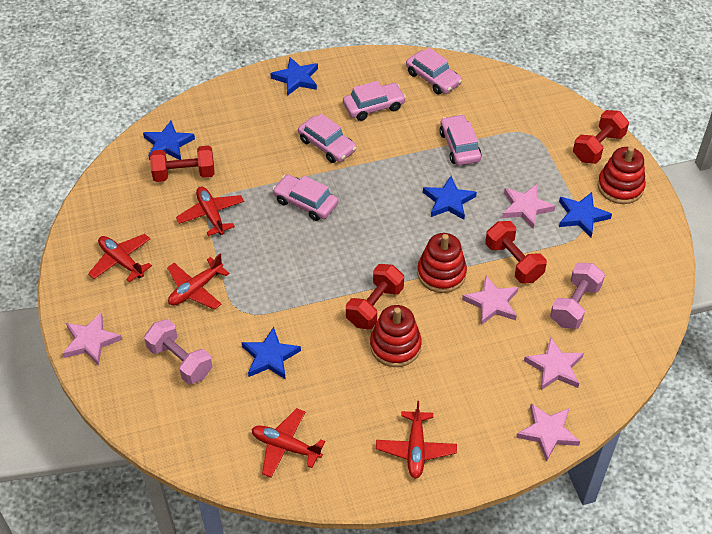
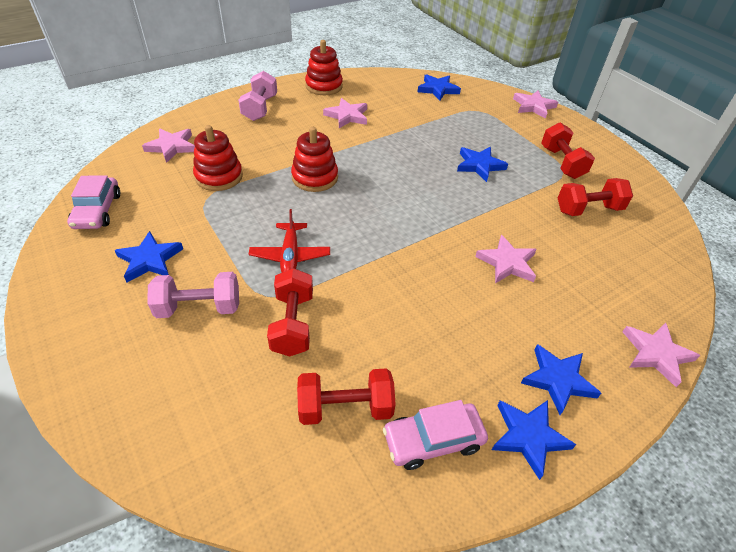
pink car: 5 -> 2
red plane: 5 -> 1

